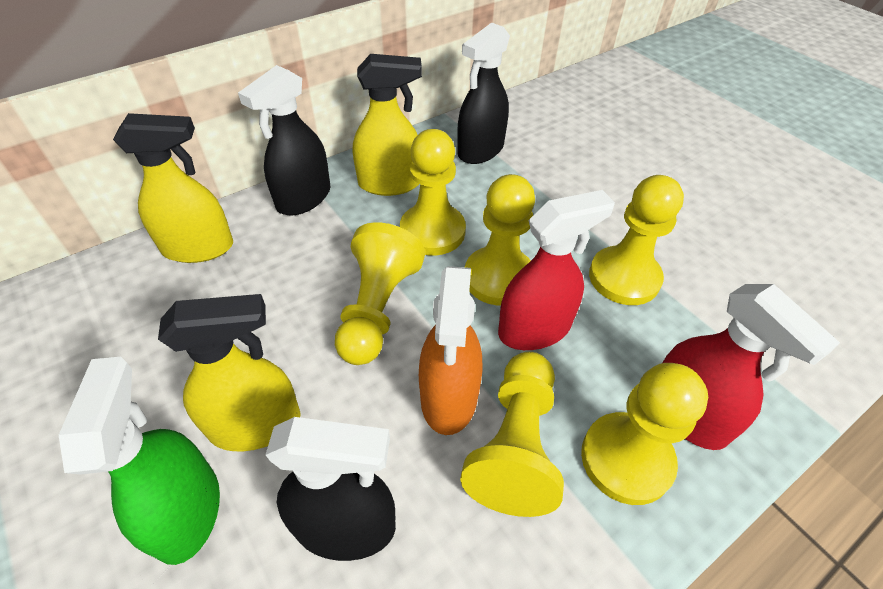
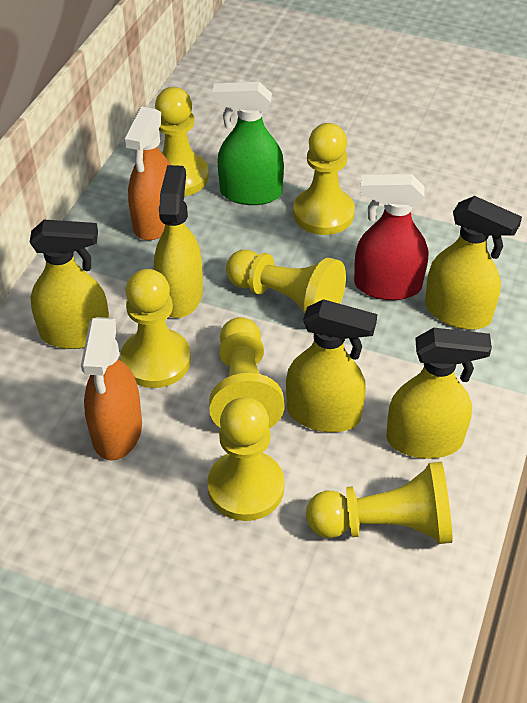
black spray bottle: 3 -> 0
orange spray bottle: 1 -> 2
red spray bottle: 2 -> 1
yellow pawn: 6 -> 7
yellow spray bottle: 3 -> 5

